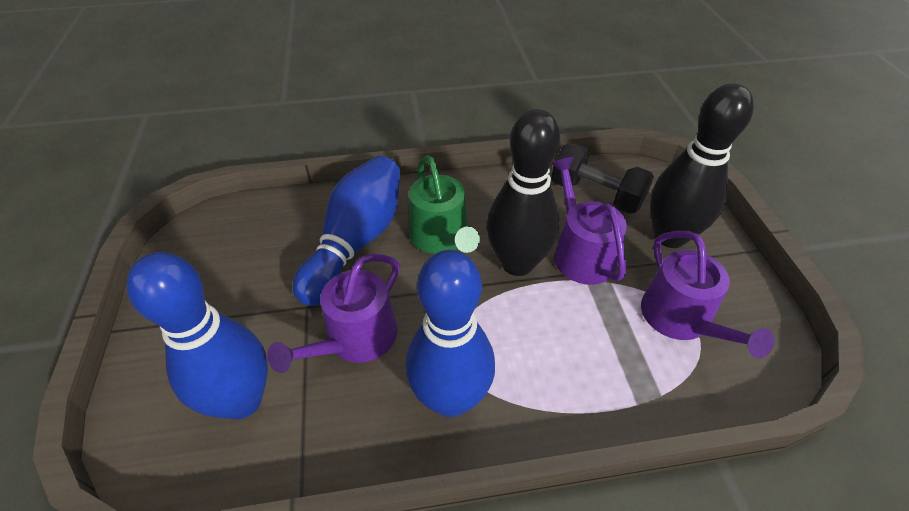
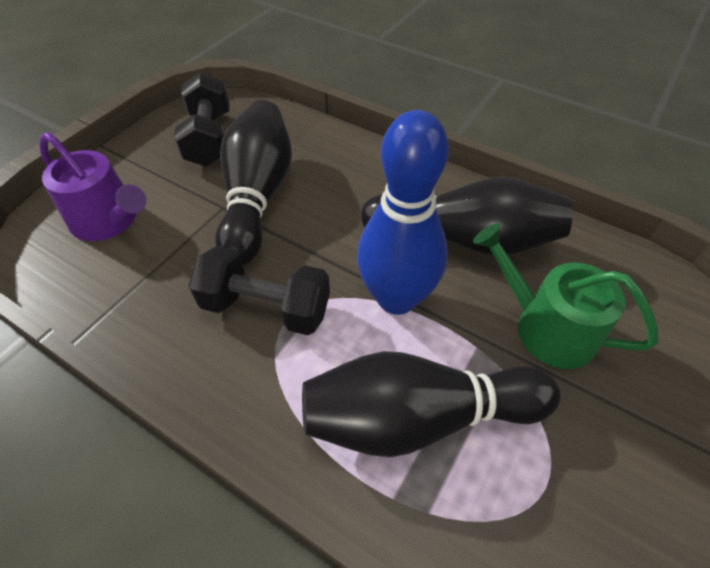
black bowling pin: 2 -> 3
black dumbbell: 1 -> 2
blue bowling pin: 3 -> 1
purple watering can: 3 -> 1

